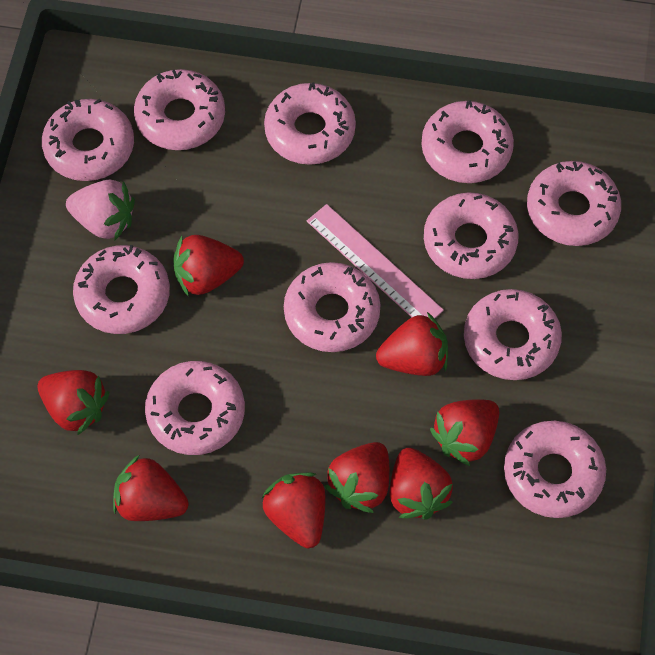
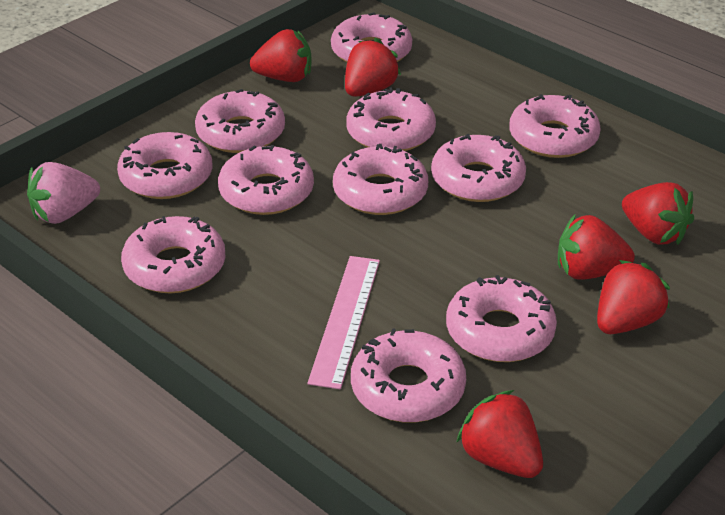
red strawberry: 8 -> 6

